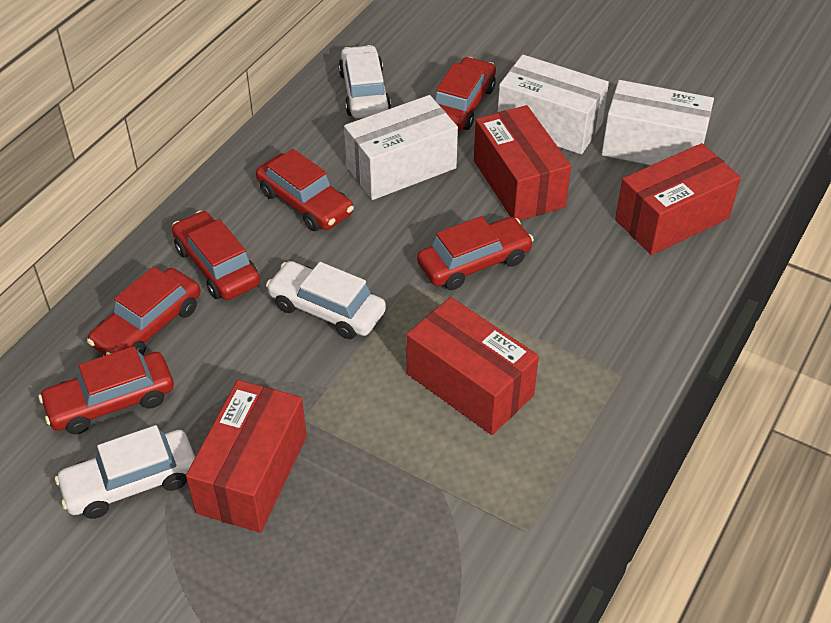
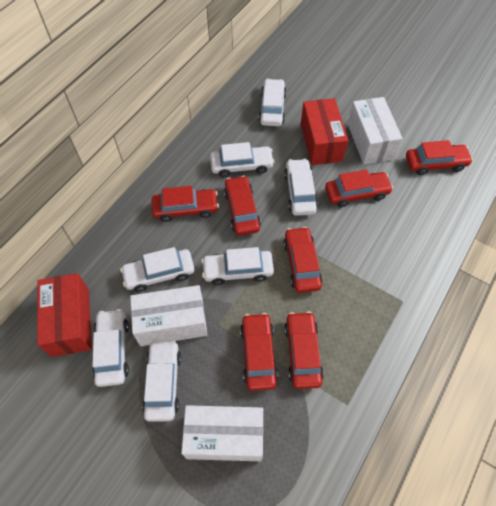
red box: 4 -> 2
red car: 6 -> 7
white car: 3 -> 7

